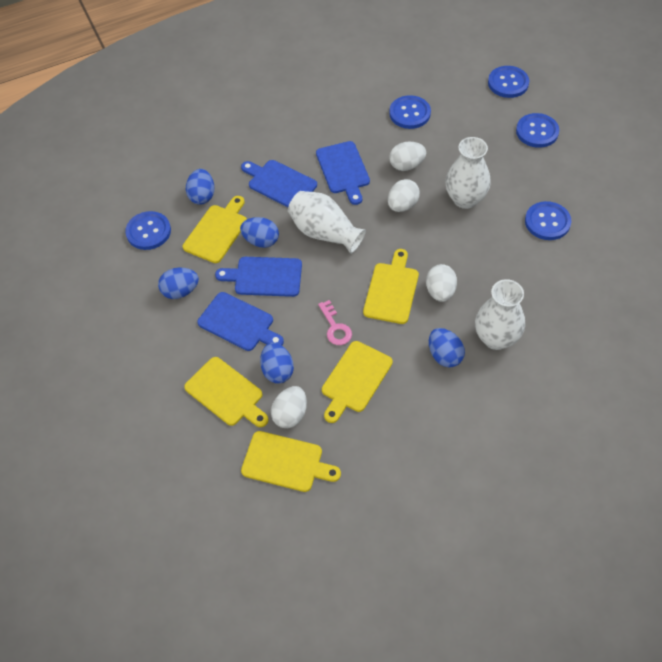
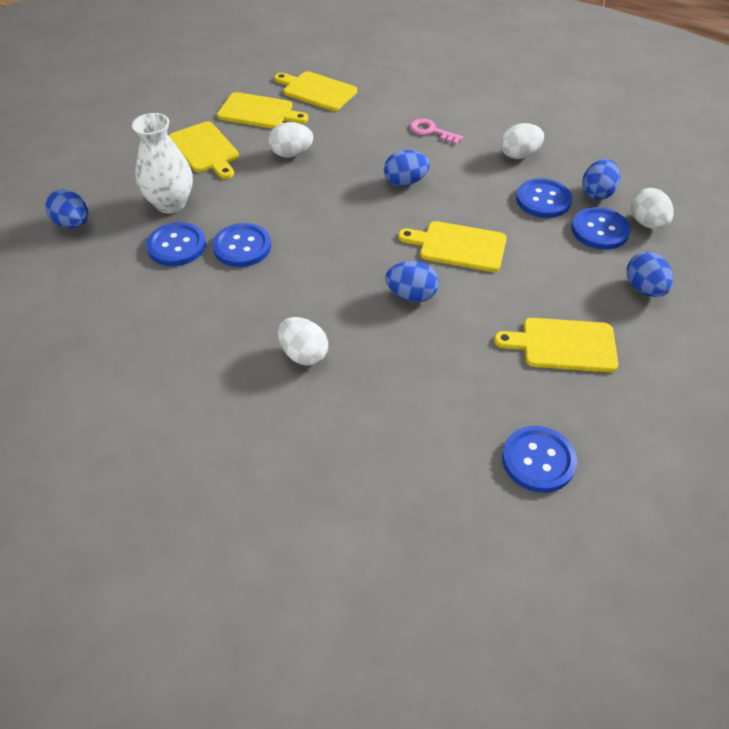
blue cutting board: 4 -> 0
white vase: 3 -> 1

